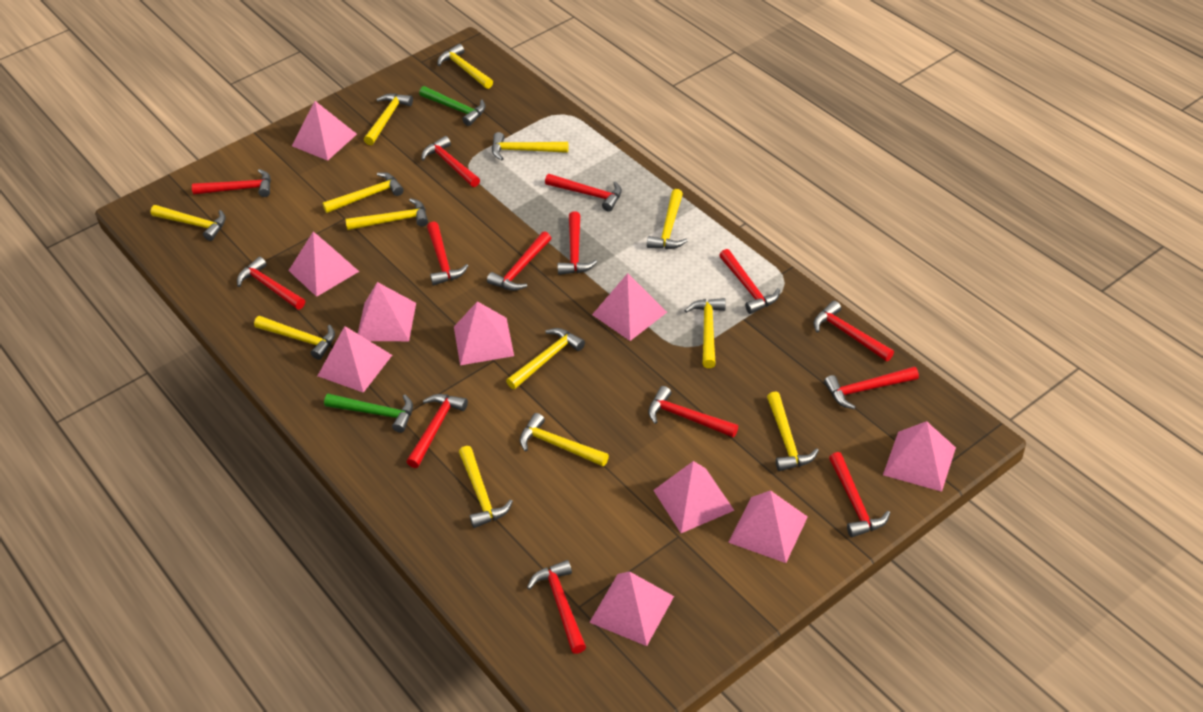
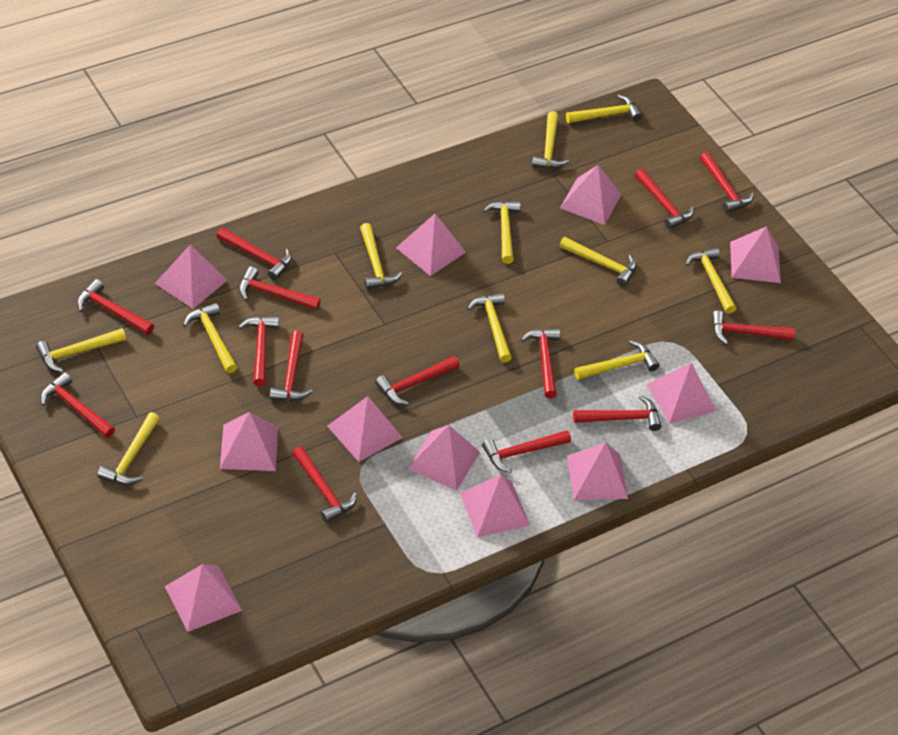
green hammer: 2 -> 0
pink pyramid: 10 -> 11
yellow hammer: 13 -> 11

